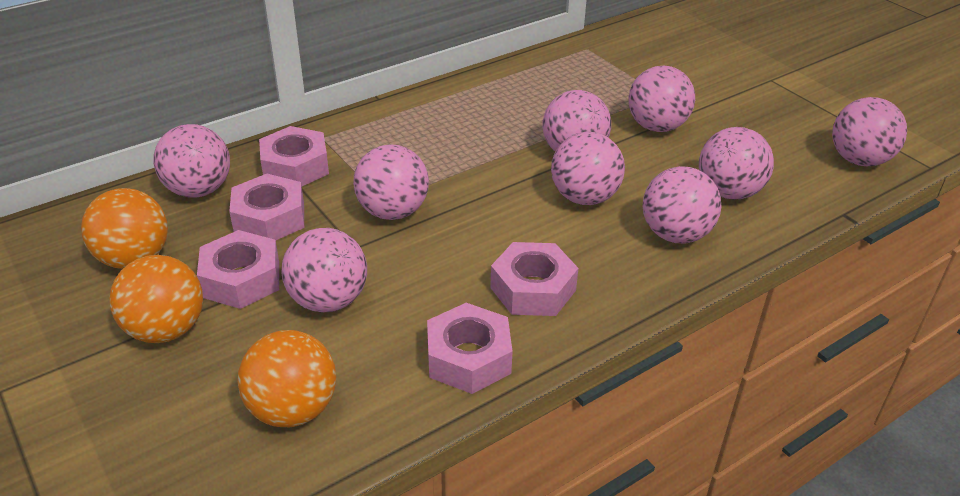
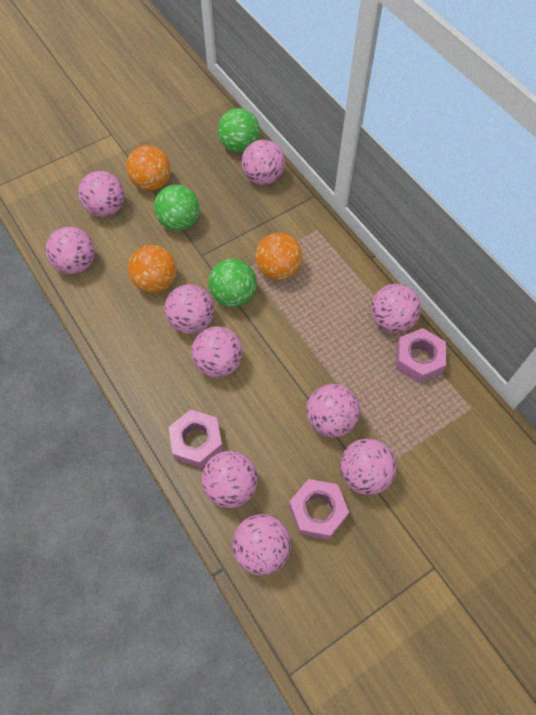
green ball: 0 -> 3
pink ball: 9 -> 10
pink nut: 5 -> 3

